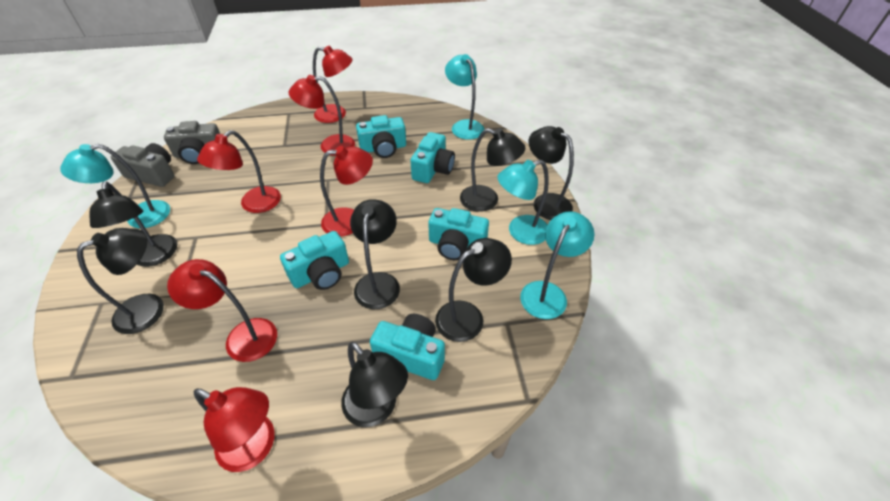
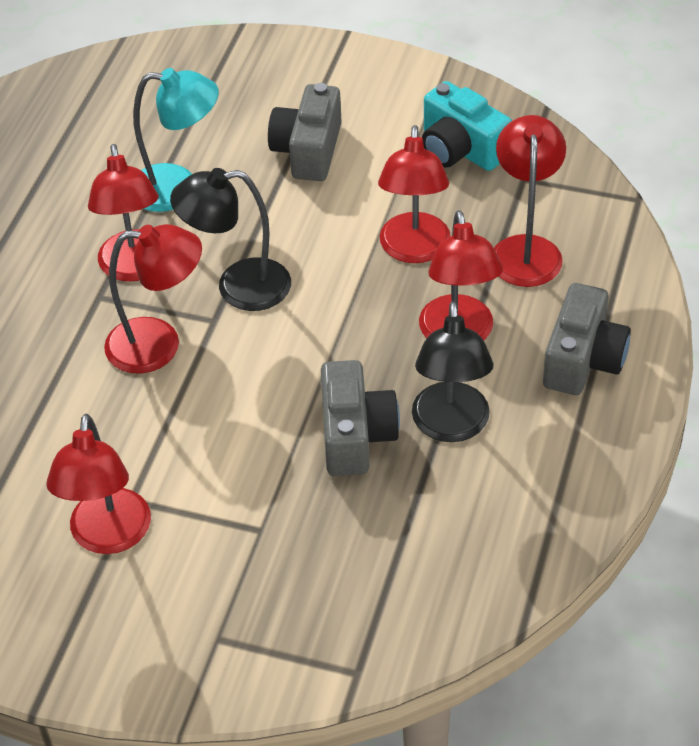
black lamp: 7 -> 2
grey camera: 2 -> 3
turquoise camera: 5 -> 1
turquoise lamp: 4 -> 1

